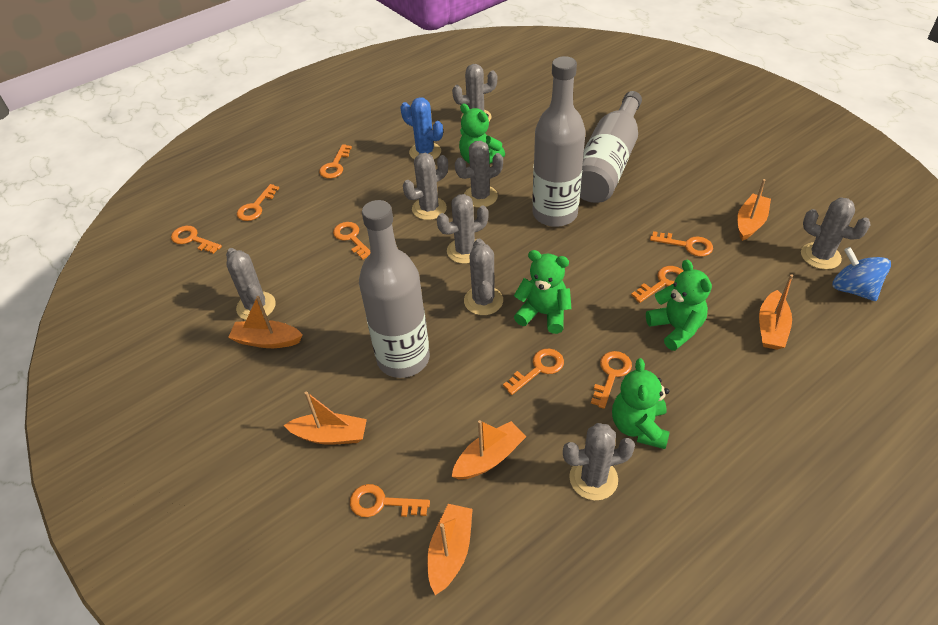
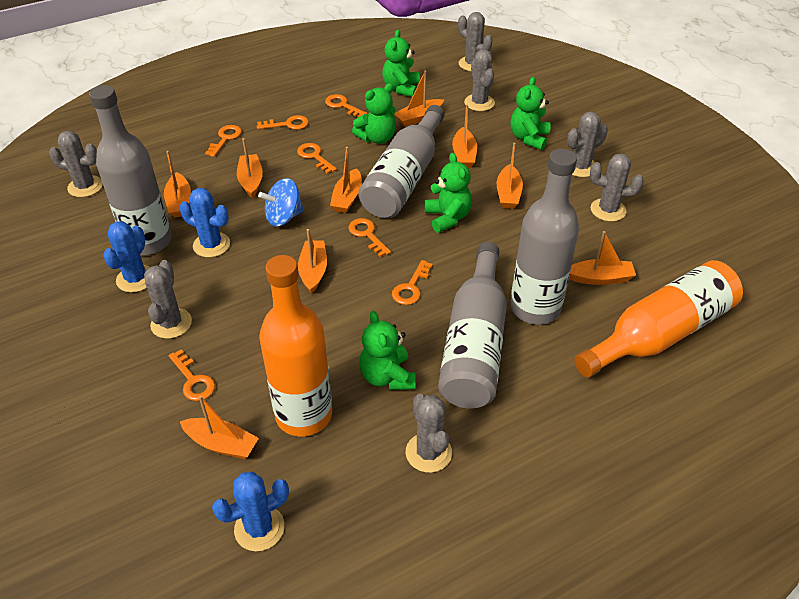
blue cactus: 1 -> 3
green teddy bear: 4 -> 5
grey bottle: 3 -> 4
grey cactus: 8 -> 7
orange boat: 6 -> 9
orange bottle: 0 -> 2
orange key: 9 -> 7

